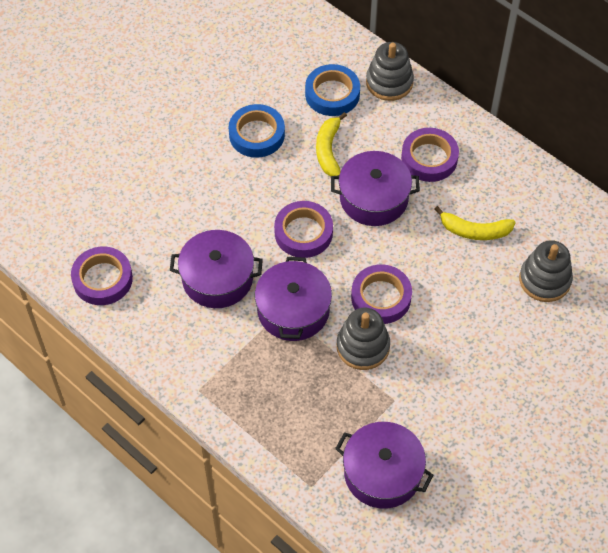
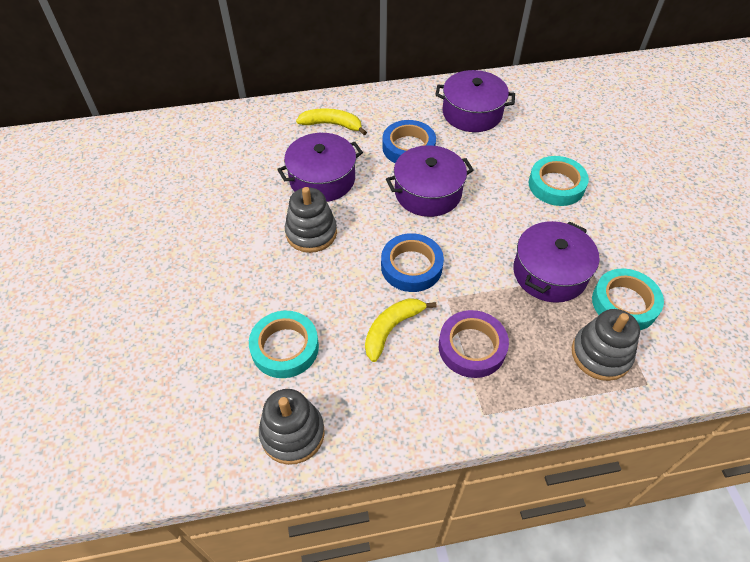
purple tape: 4 -> 1
turquoise tape: 0 -> 3

